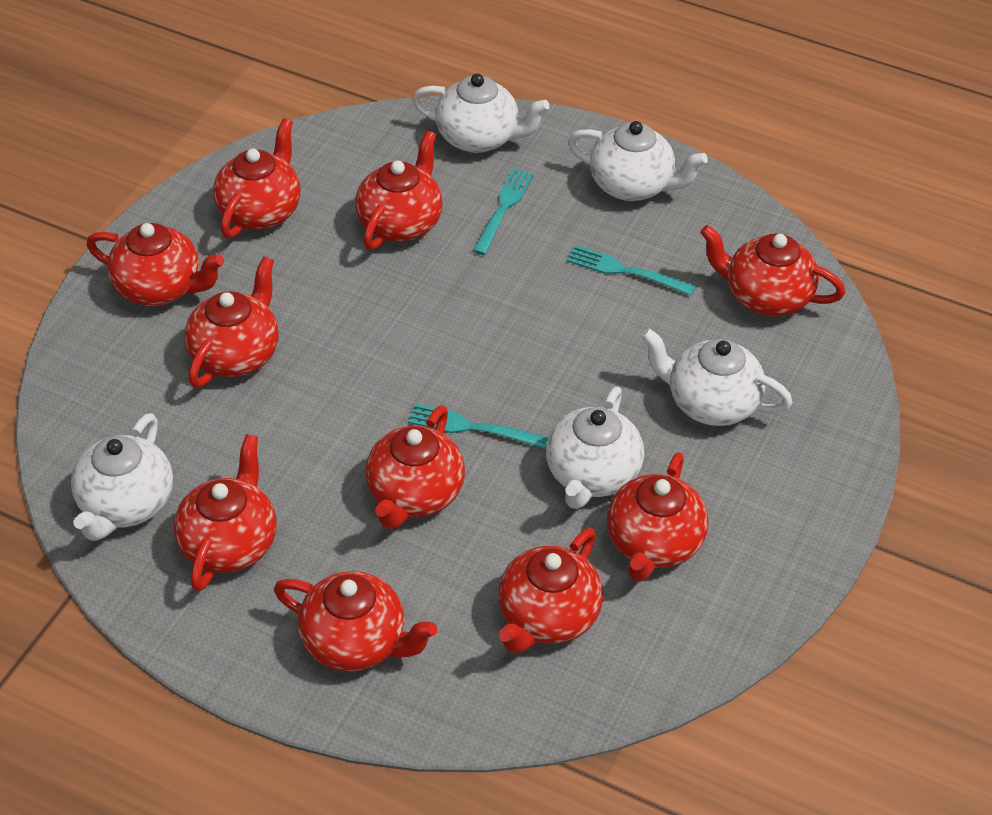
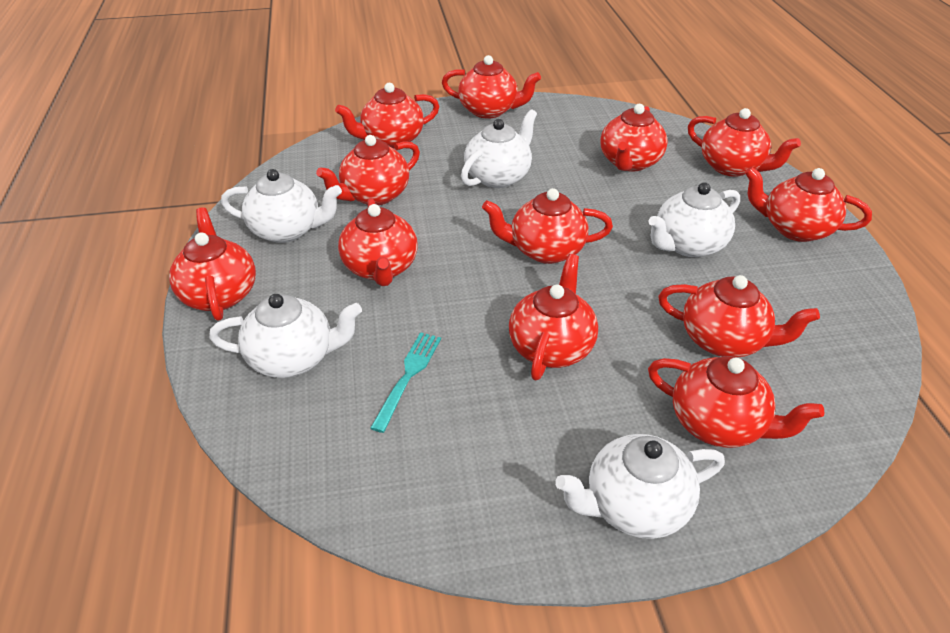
red teapot: 10 -> 12
turquoise fork: 3 -> 1

